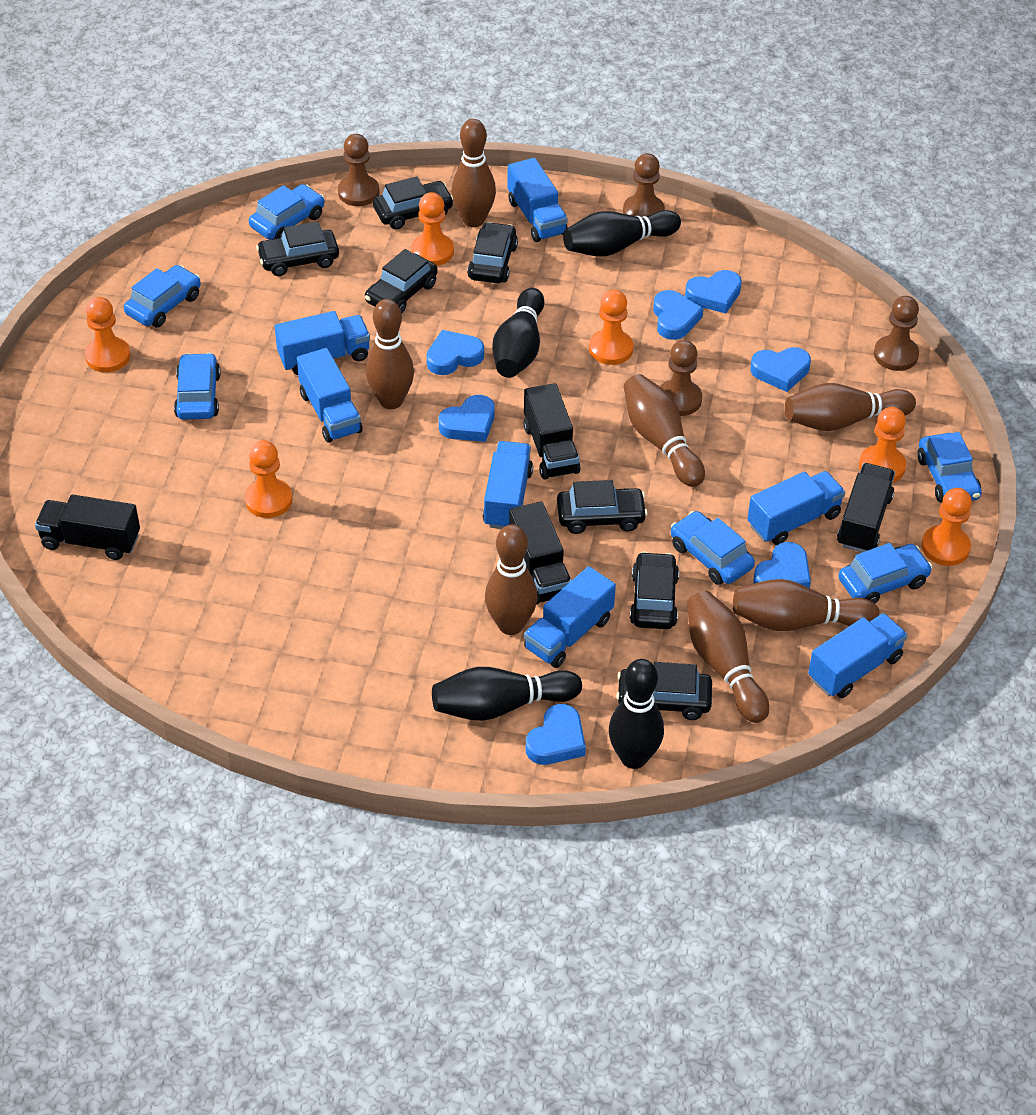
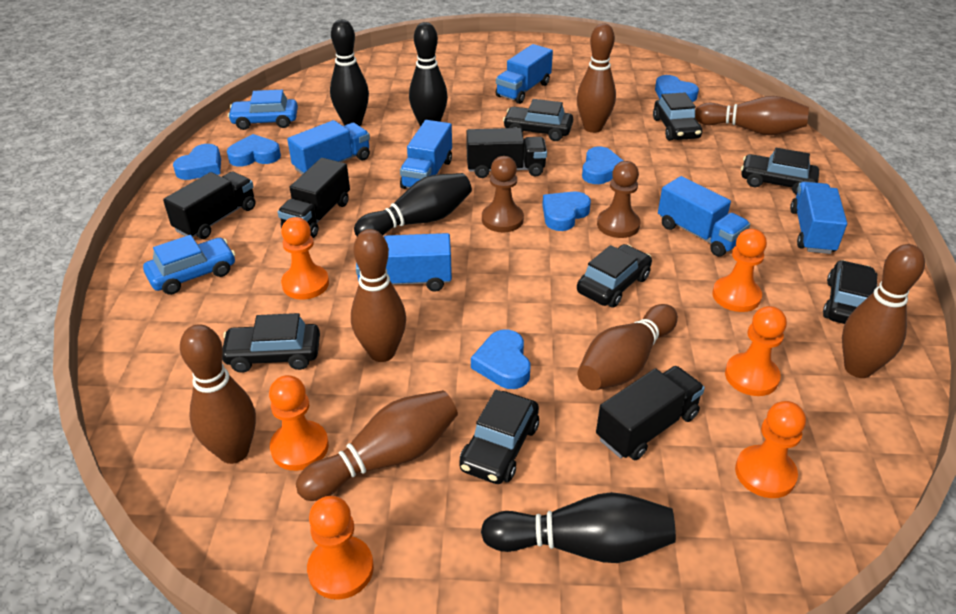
blue car: 6 -> 2
blue heart: 7 -> 6
blue truck: 7 -> 6
brown pawn: 4 -> 2

